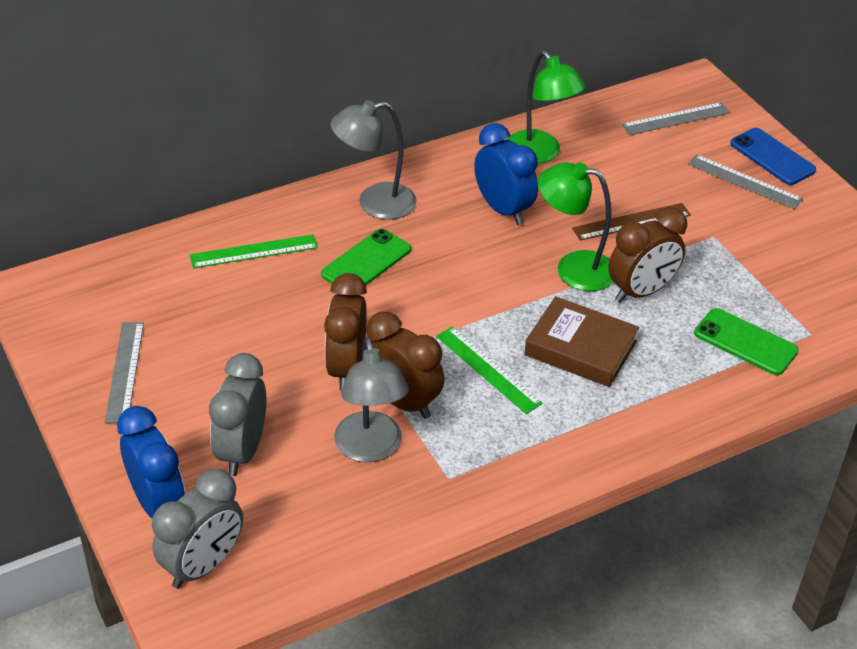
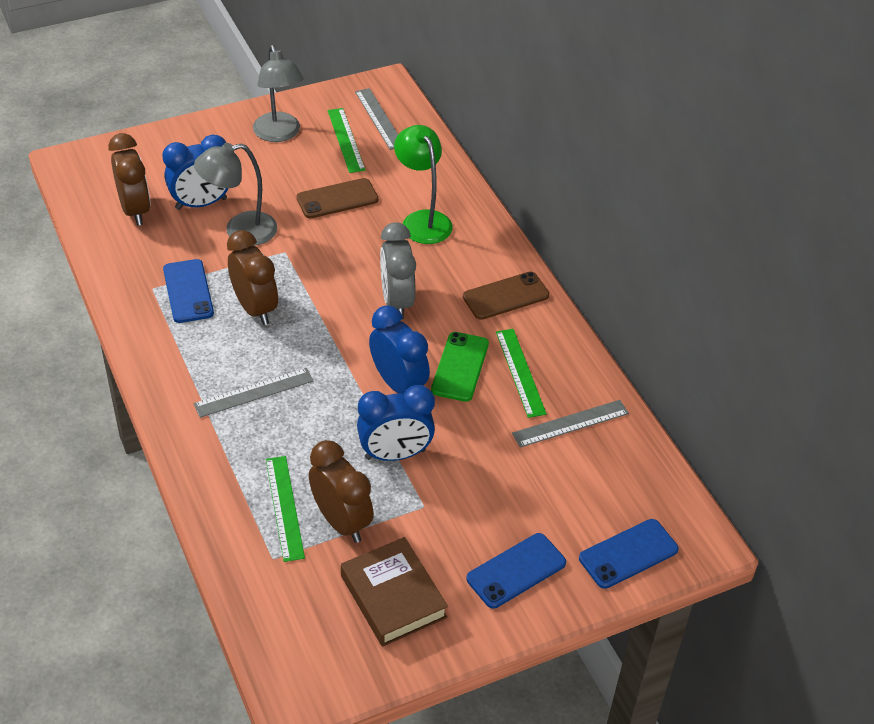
blue clock: 2 -> 3
blue phone: 1 -> 3
brown phone: 0 -> 2
brown ruler: 1 -> 0
green lamp: 2 -> 1
green phone: 2 -> 1
green ruler: 2 -> 3
grey clock: 2 -> 1

